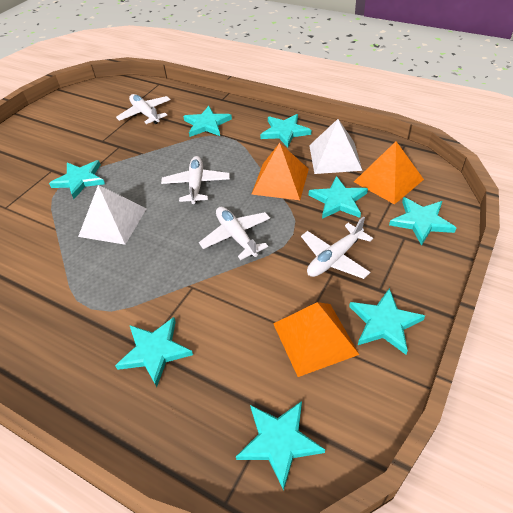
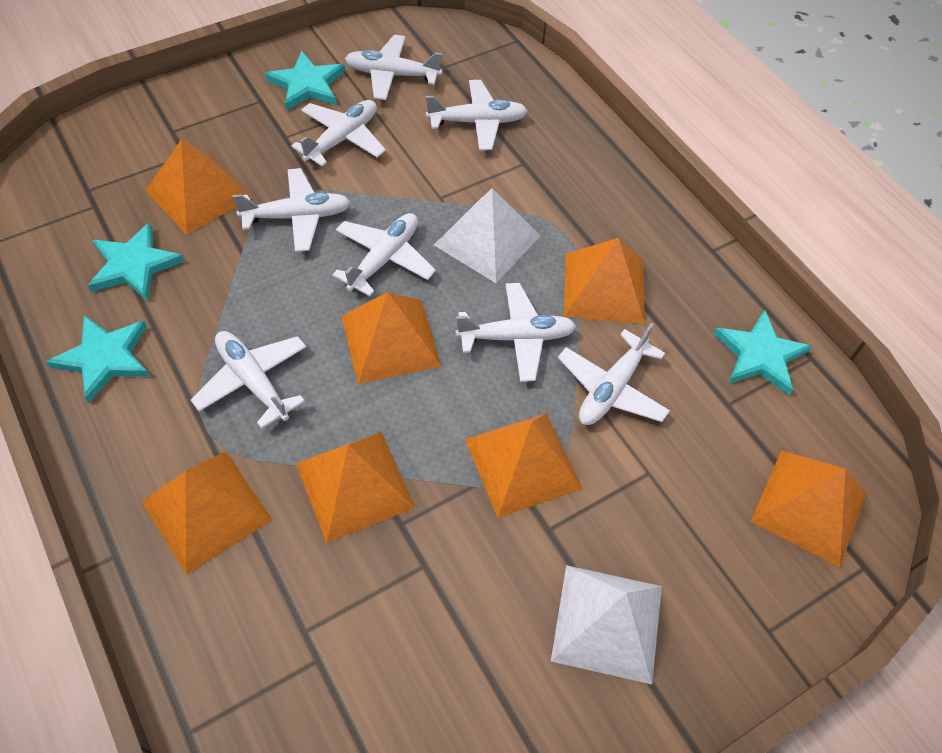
orange pyramid: 3 -> 7
turquoise star: 8 -> 4
white plane: 4 -> 8

